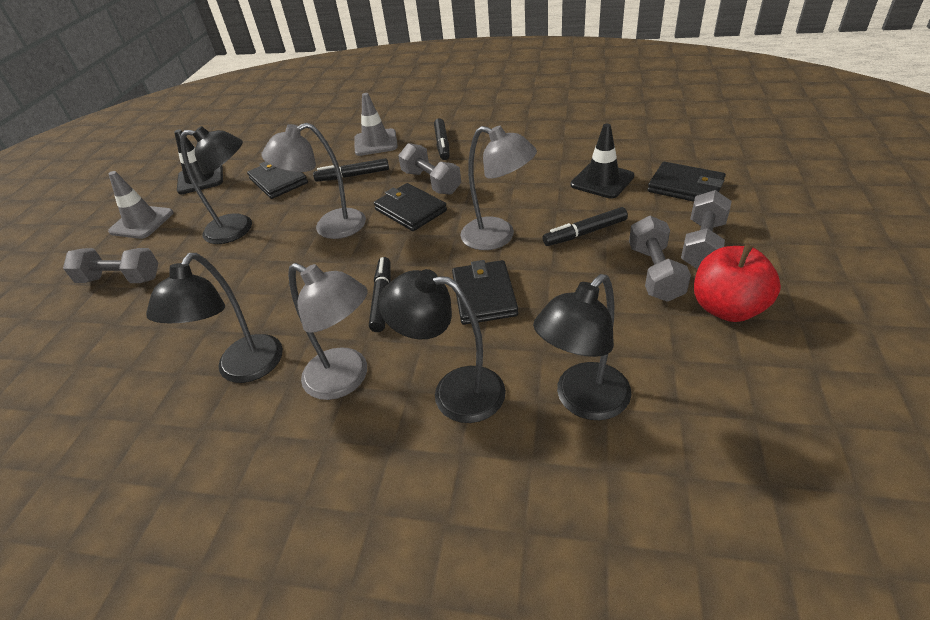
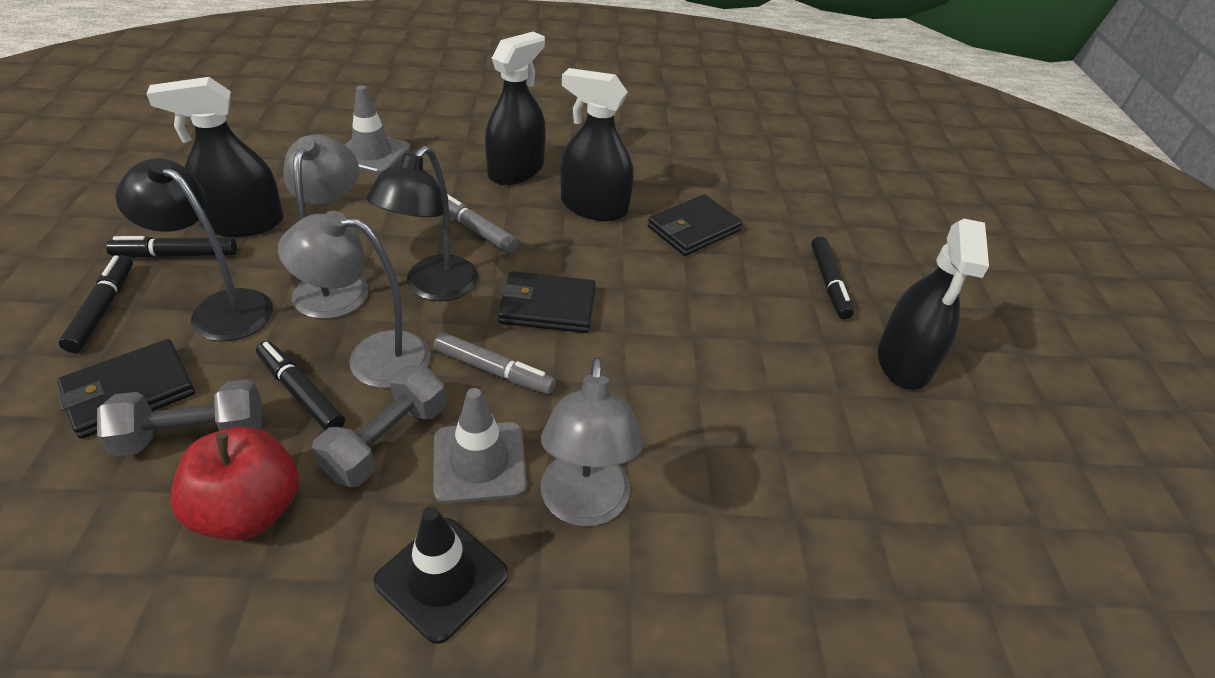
black lamp: 4 -> 2
black spray bottle: 0 -> 4
black traffic cone: 2 -> 1
black wallet: 4 -> 3
grey dumbbell: 4 -> 2
grey marker: 0 -> 2

